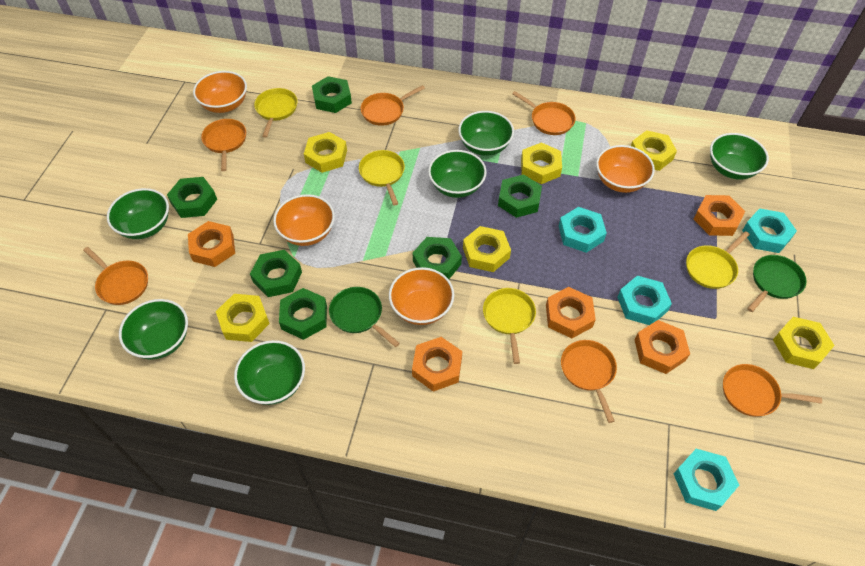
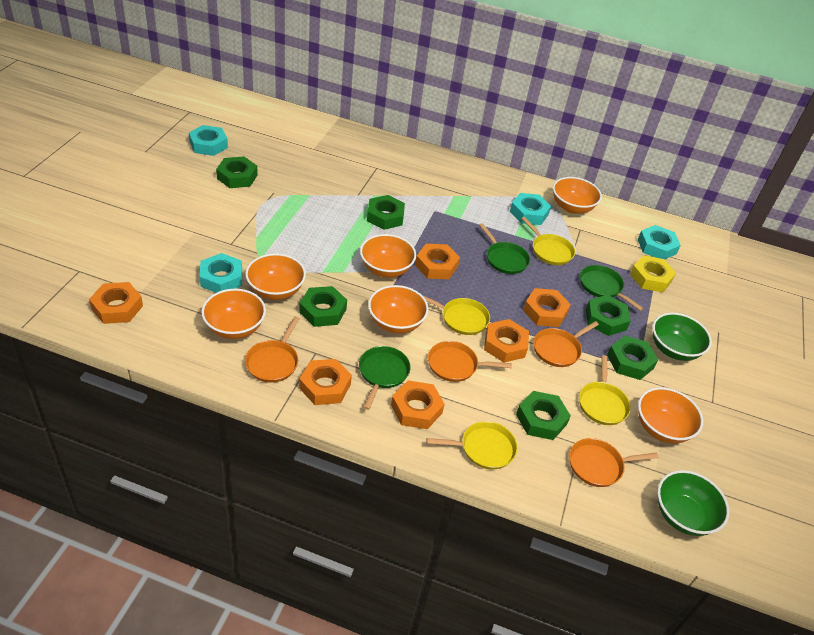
green bowl: 6 -> 2
green pan: 2 -> 3
orange bowl: 4 -> 6
orange nut: 5 -> 6
orange pan: 6 -> 4
yellow nut: 6 -> 1

